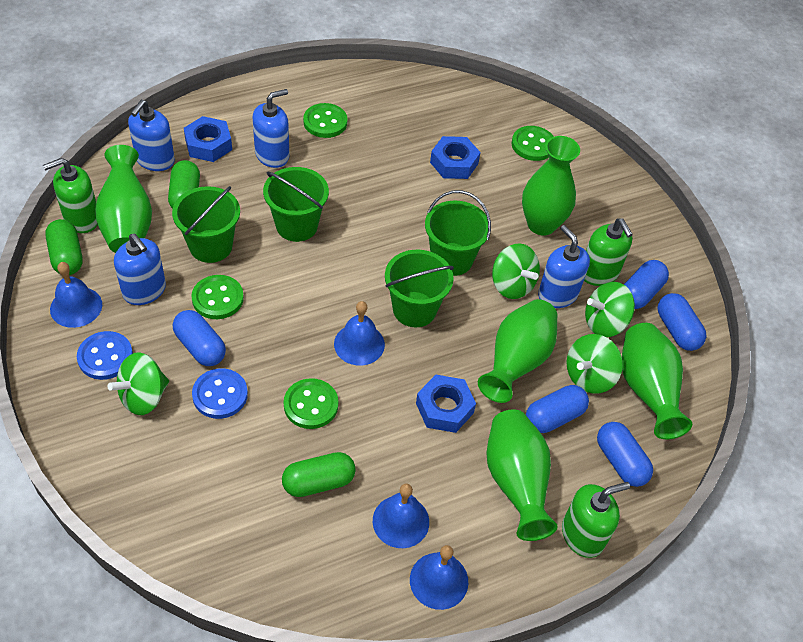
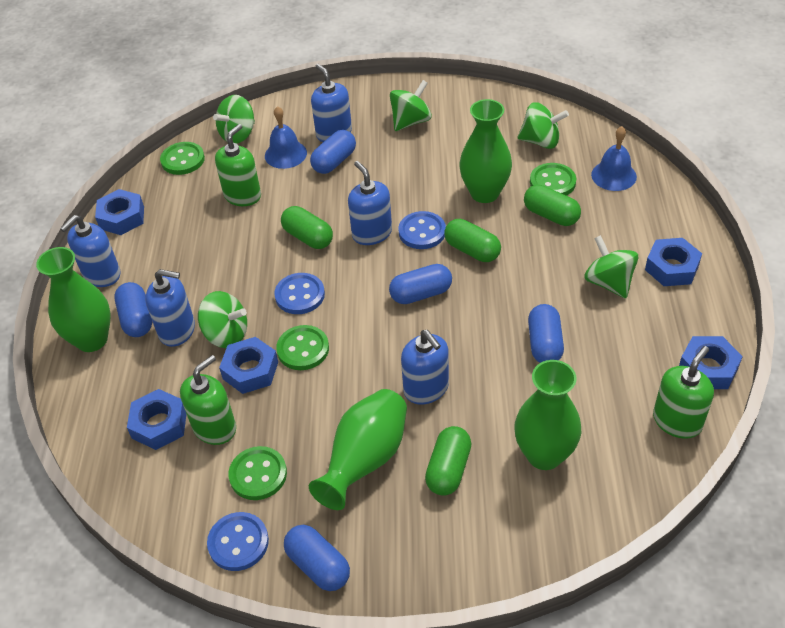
blue bell: 4 -> 2
blue button: 2 -> 3
blue nut: 3 -> 5
blue soap dispenser: 4 -> 5
green bucket: 4 -> 0
green capsule: 3 -> 4
green spinning top: 4 -> 5
green vase: 5 -> 4

